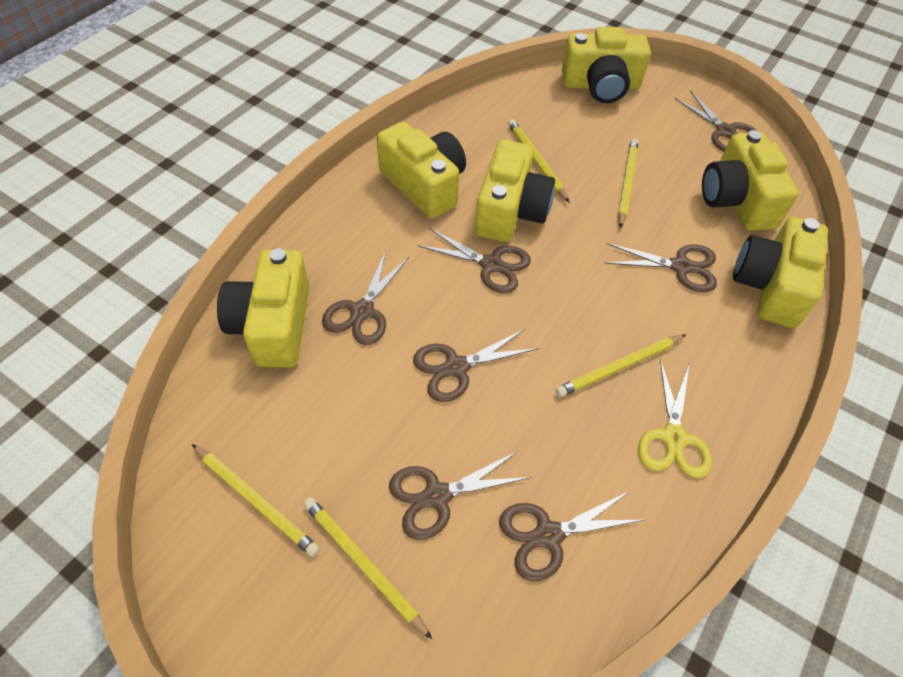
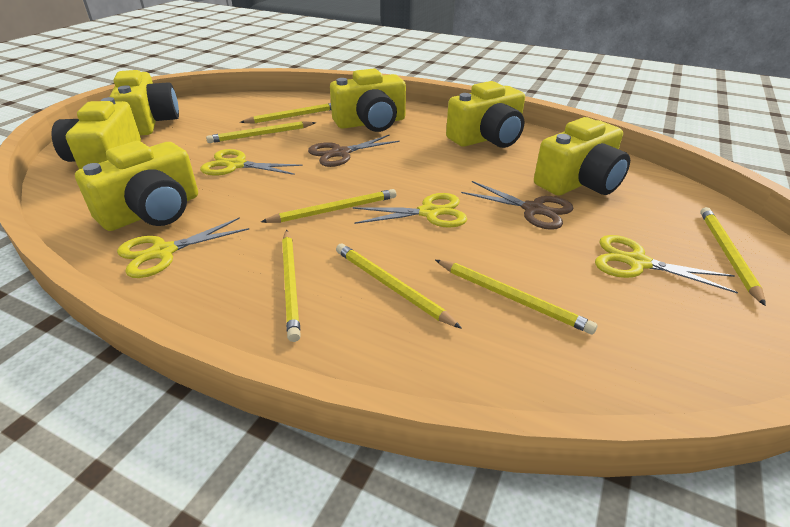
brown scissors: 7 -> 2
yellow pencil: 5 -> 7
yellow scissors: 1 -> 4

